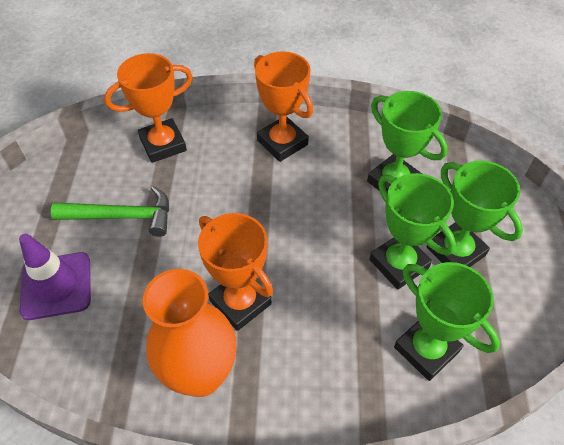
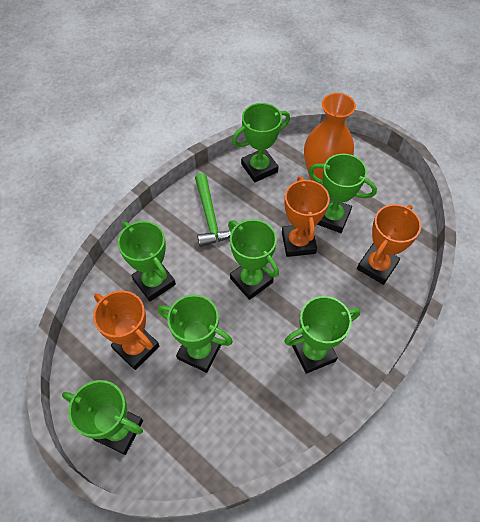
green trophy: 4 -> 7
purple traffic cone: 1 -> 0

